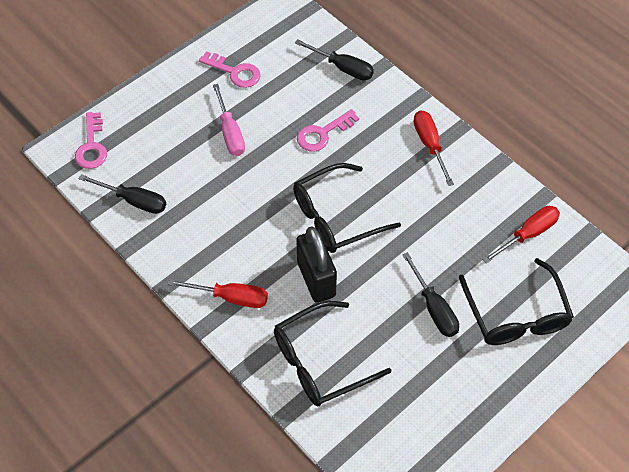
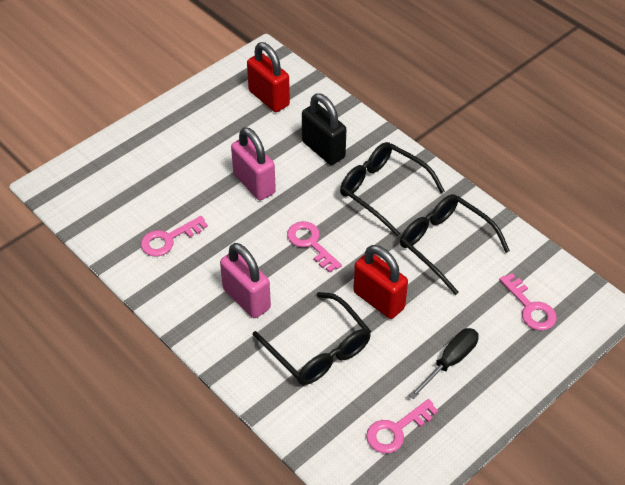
black screwdriver: 3 -> 1
pink key: 3 -> 4
pink padlock: 0 -> 2
pink screwdriver: 1 -> 0
red padlock: 0 -> 2
red screwdriver: 3 -> 0

